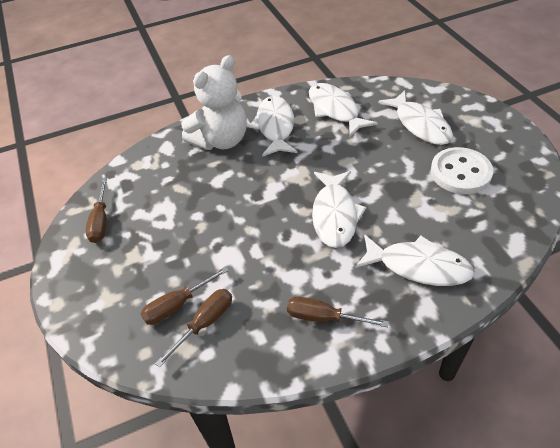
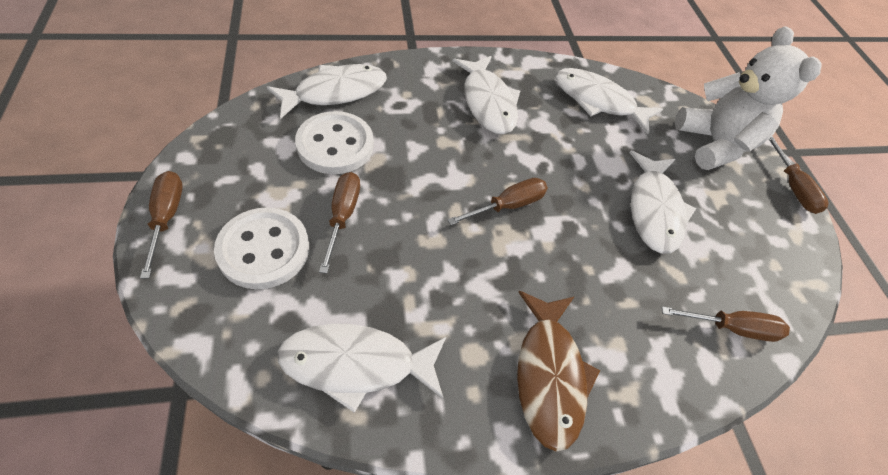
brown fish: 0 -> 1
brown screwdriver: 4 -> 5
white button: 1 -> 2

